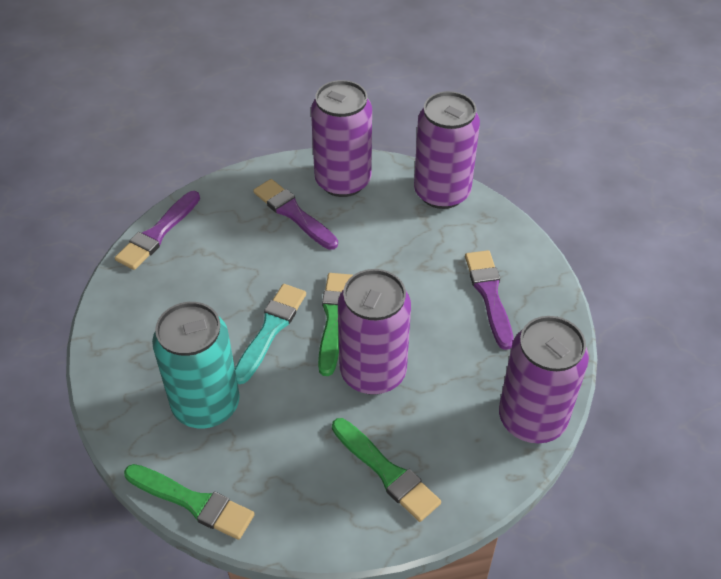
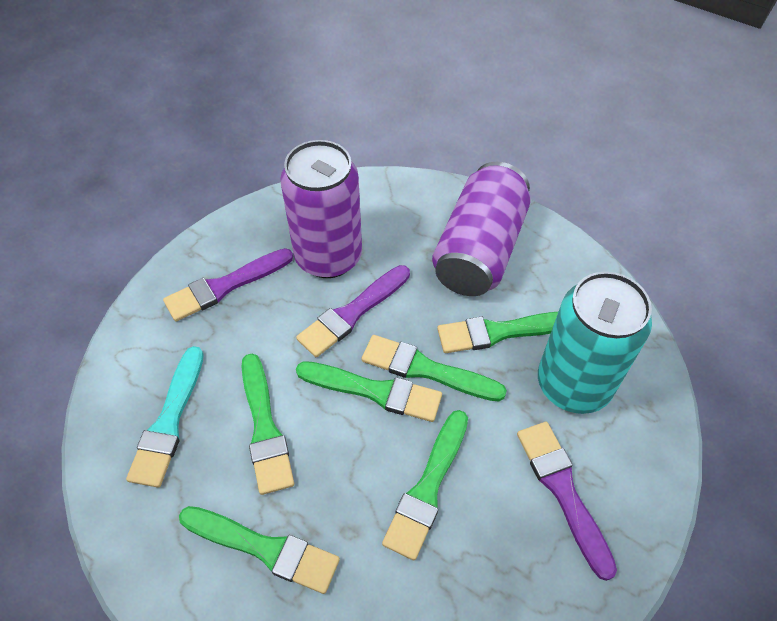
green brush: 3 -> 6
purple can: 4 -> 2

